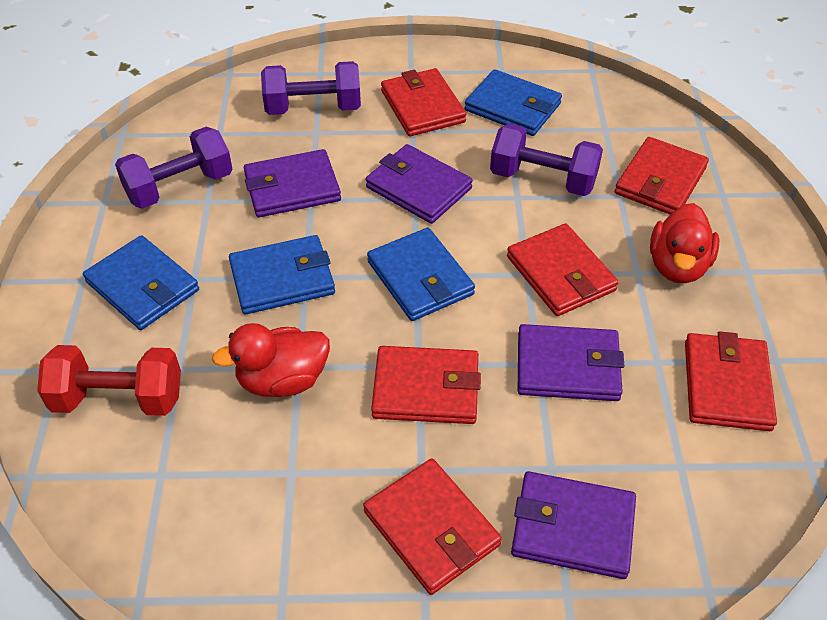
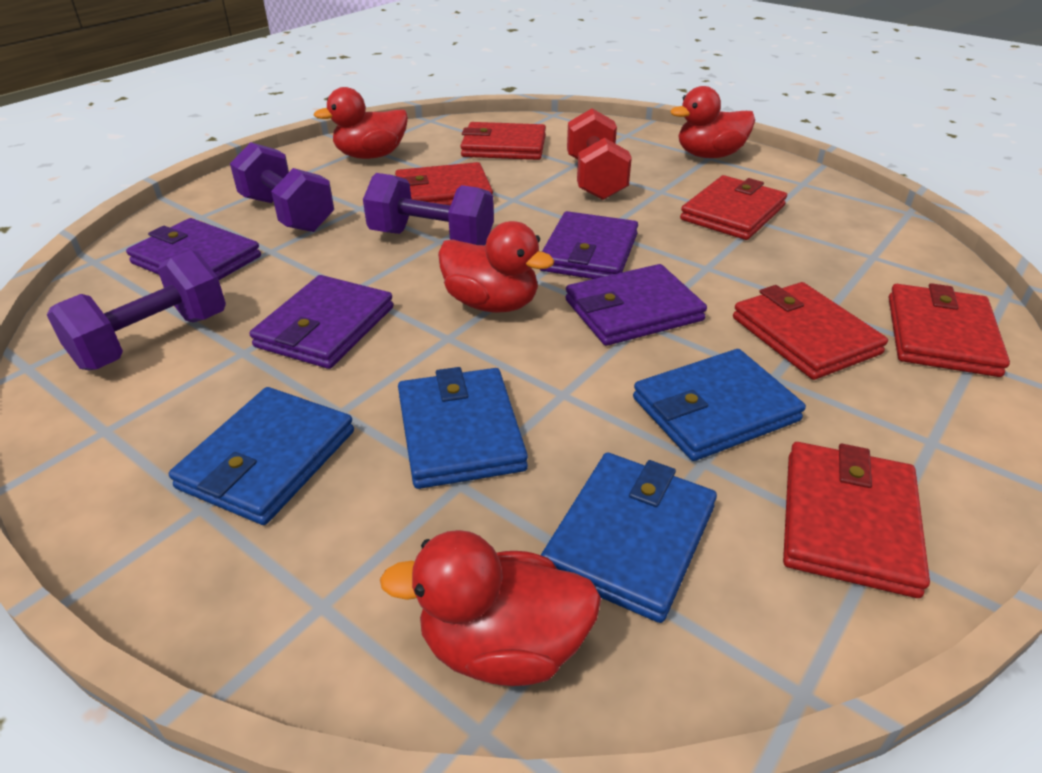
red duck: 2 -> 4

